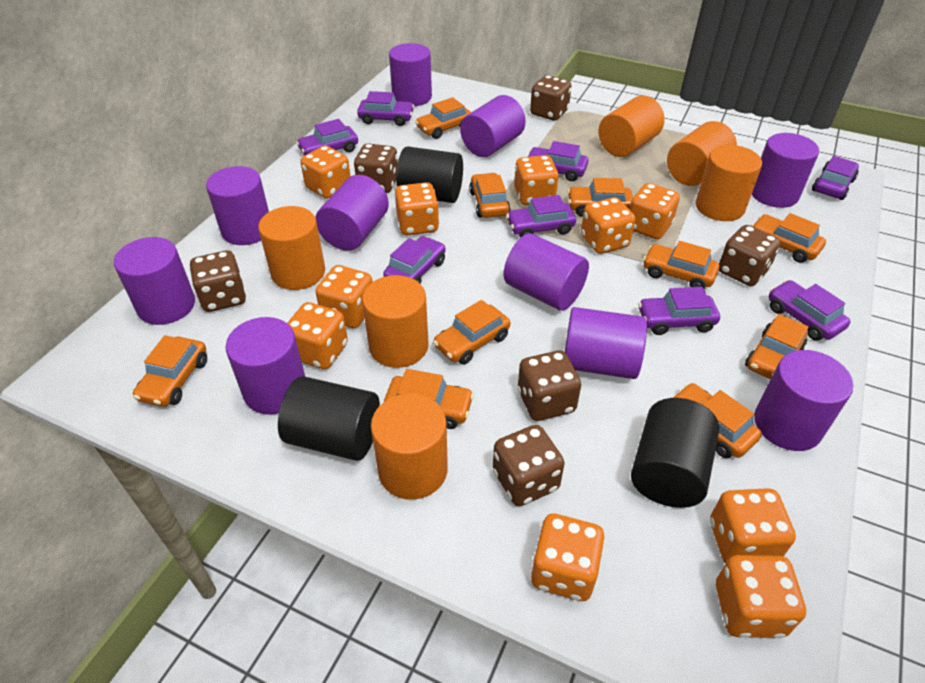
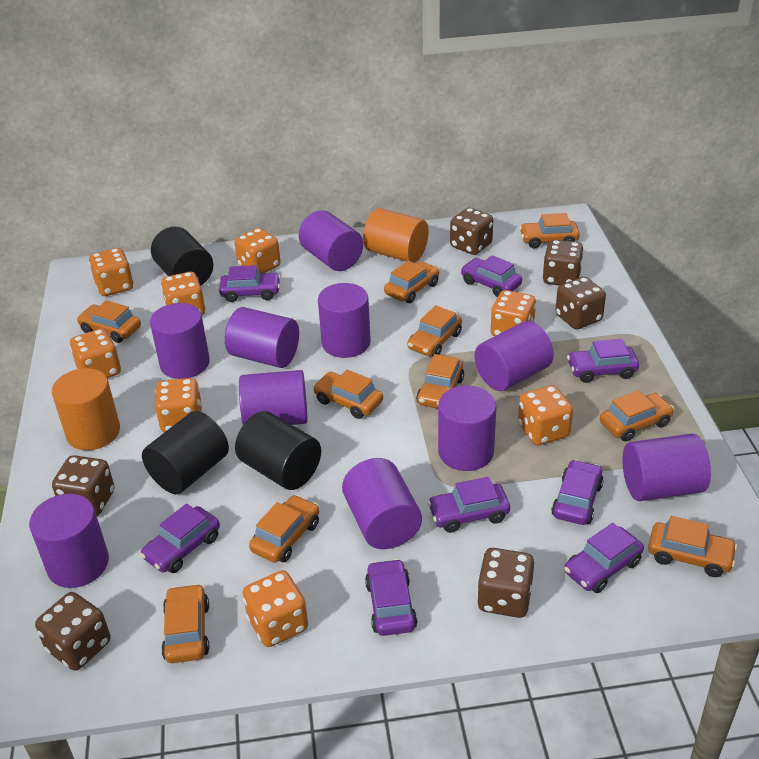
orange cylinder: 6 -> 2
orange dice: 10 -> 8

